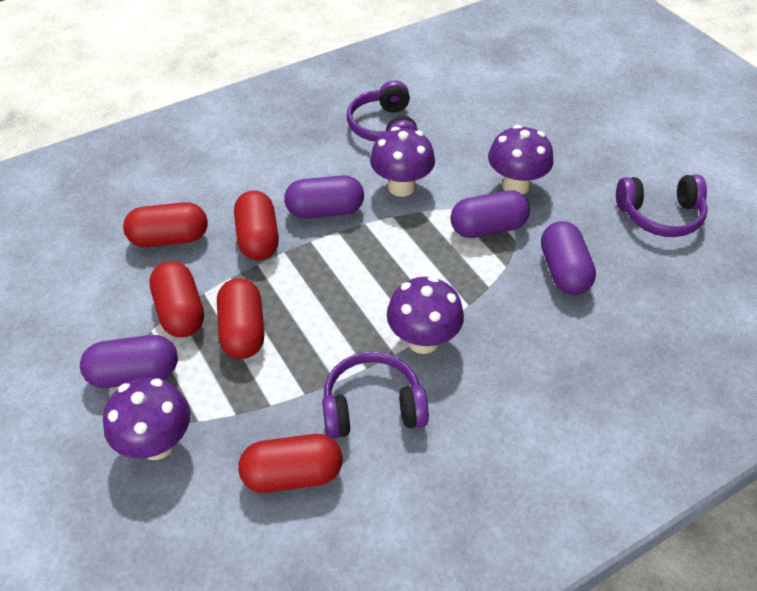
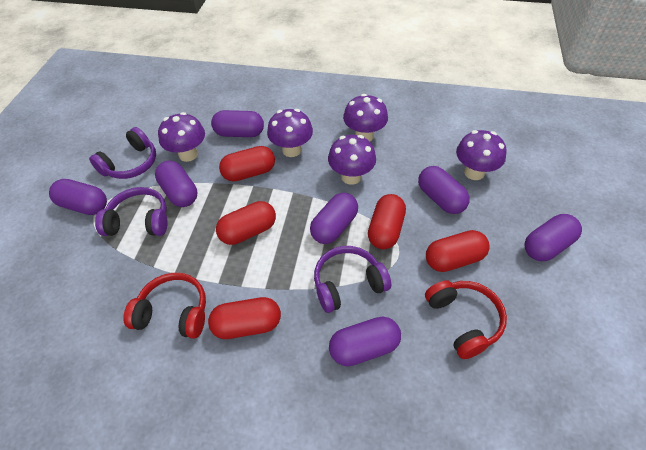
purple capsule: 4 -> 7
purple mushroom: 4 -> 5
red headphones: 0 -> 2

